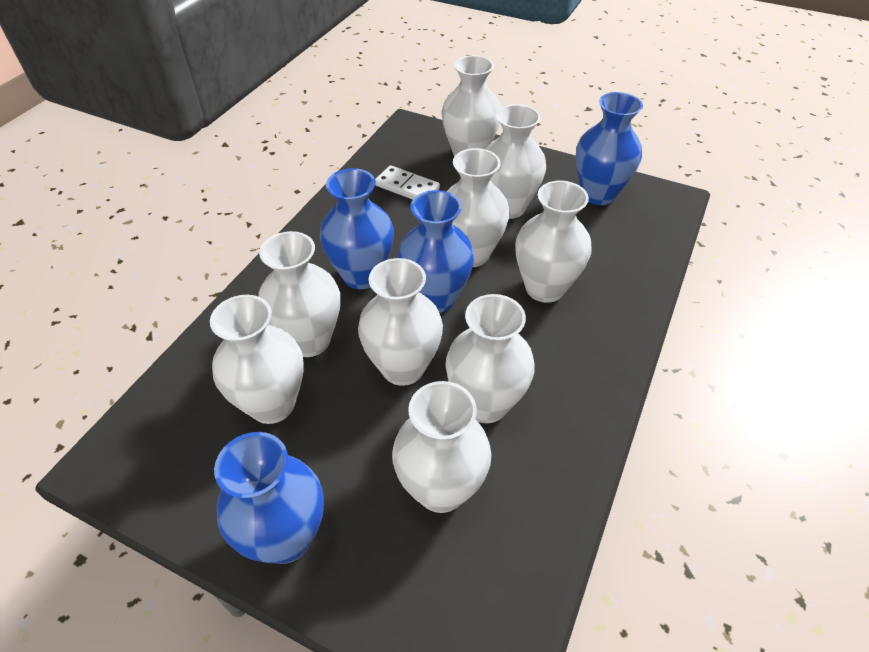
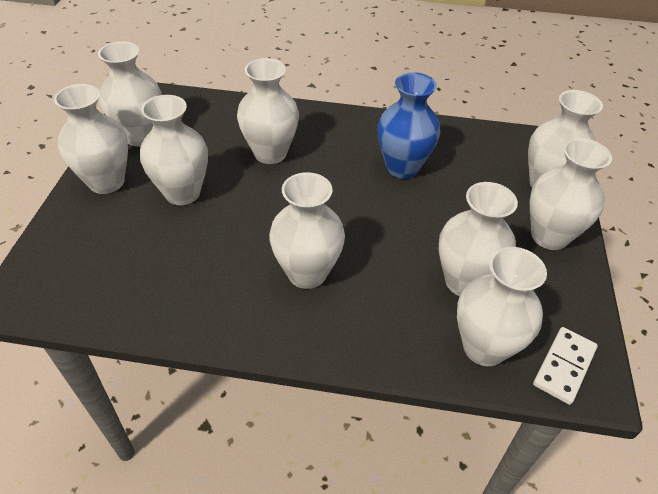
blue vase: 4 -> 1

